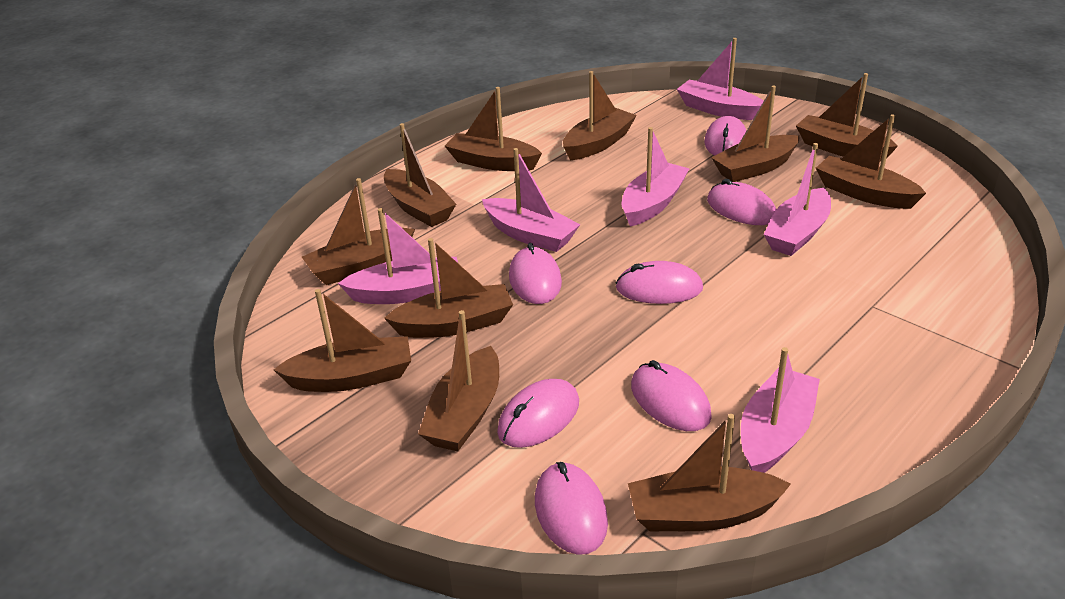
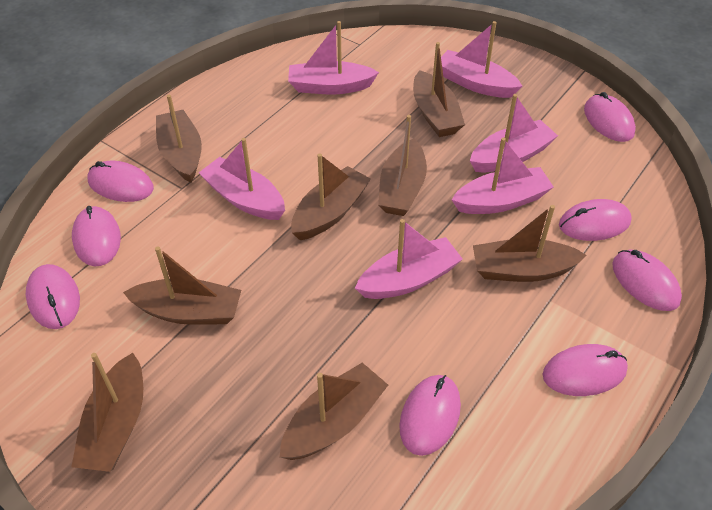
brown boat: 11 -> 8
pink mouse: 7 -> 8

